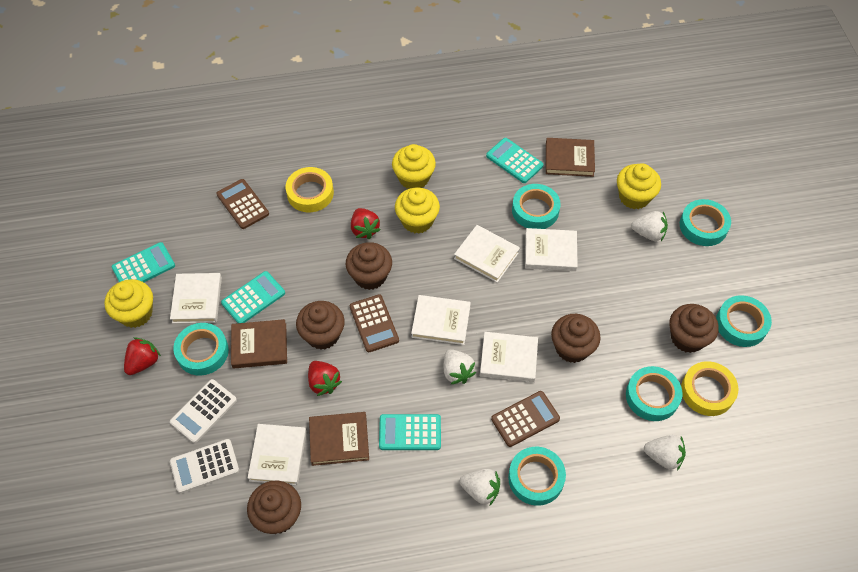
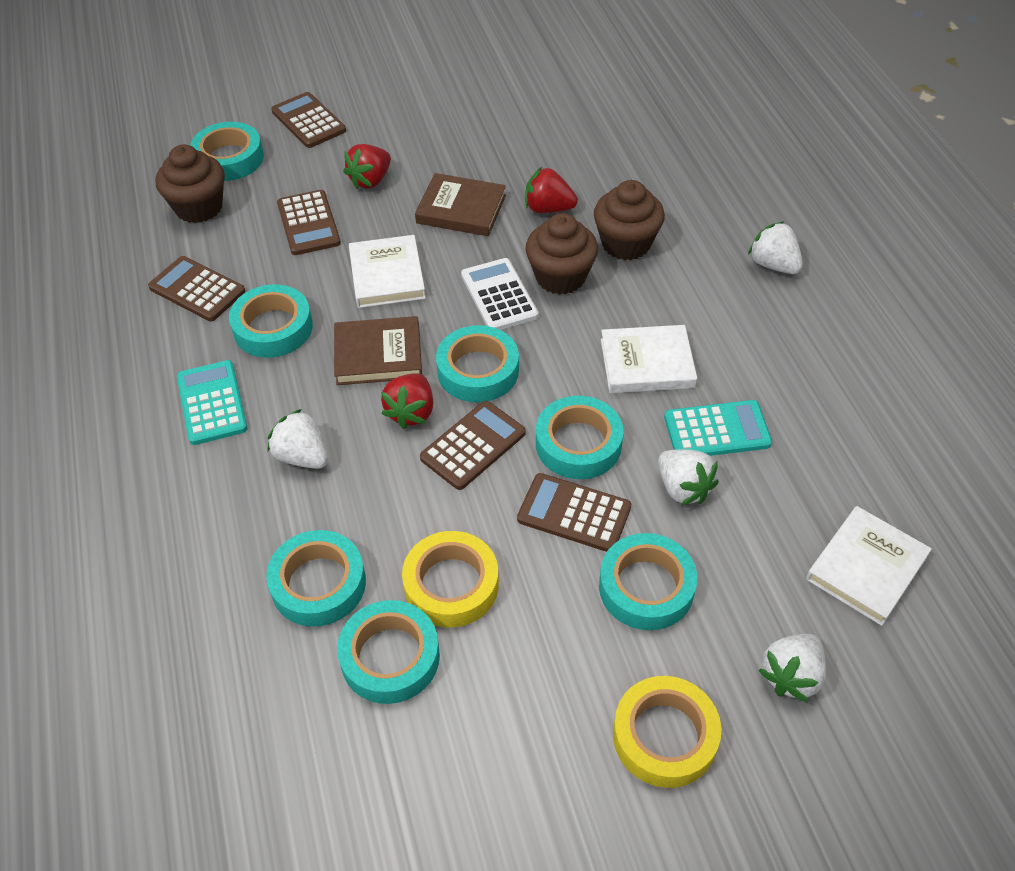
brown book: 3 -> 2
brown calculator: 3 -> 5
brown cupcake: 5 -> 3
turquoise calculator: 4 -> 2
turquoise tape: 6 -> 7
white book: 6 -> 3
white calculator: 2 -> 1
yellow cupcake: 4 -> 0

